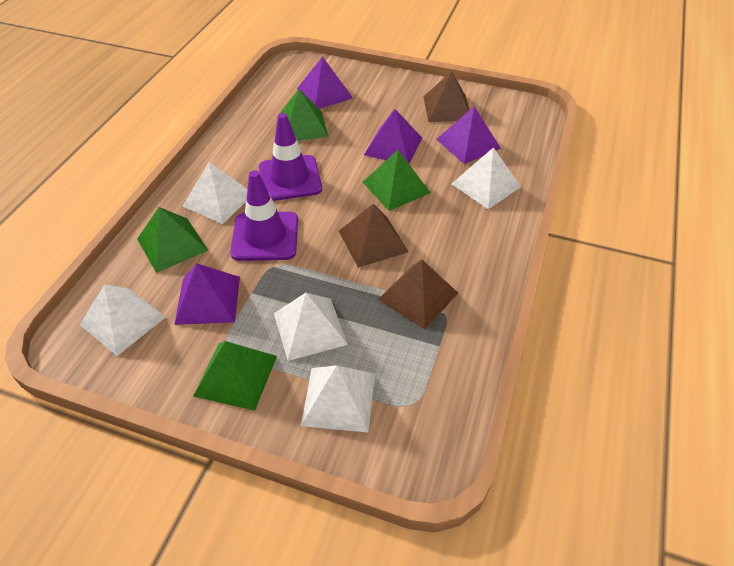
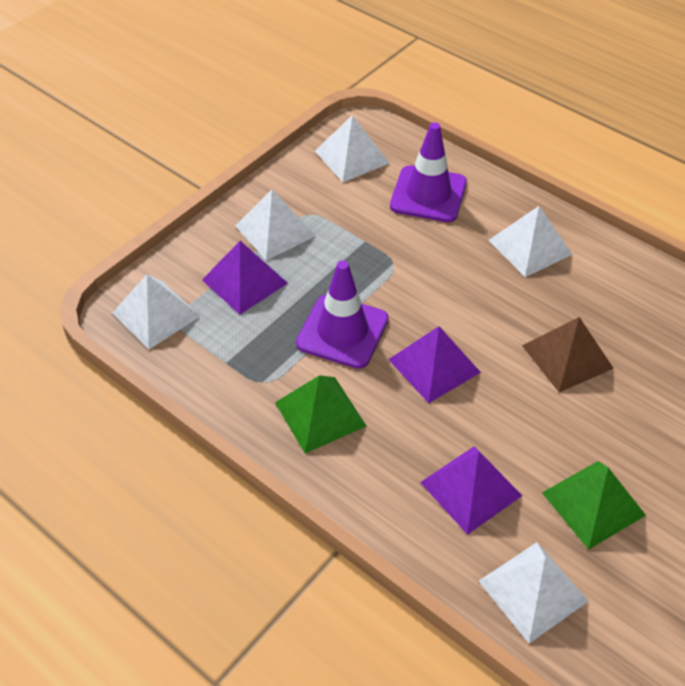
brown pyramid: 3 -> 1
green pyramid: 4 -> 2
purple pyramid: 4 -> 3

